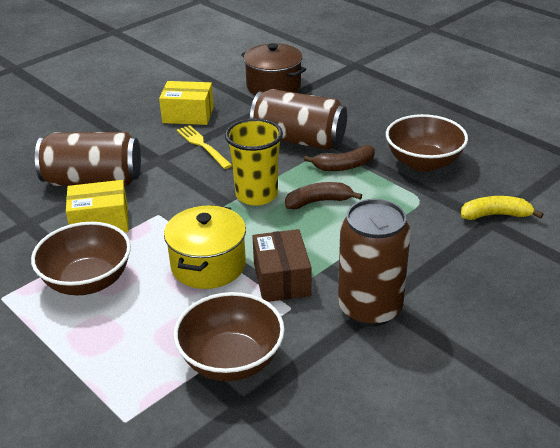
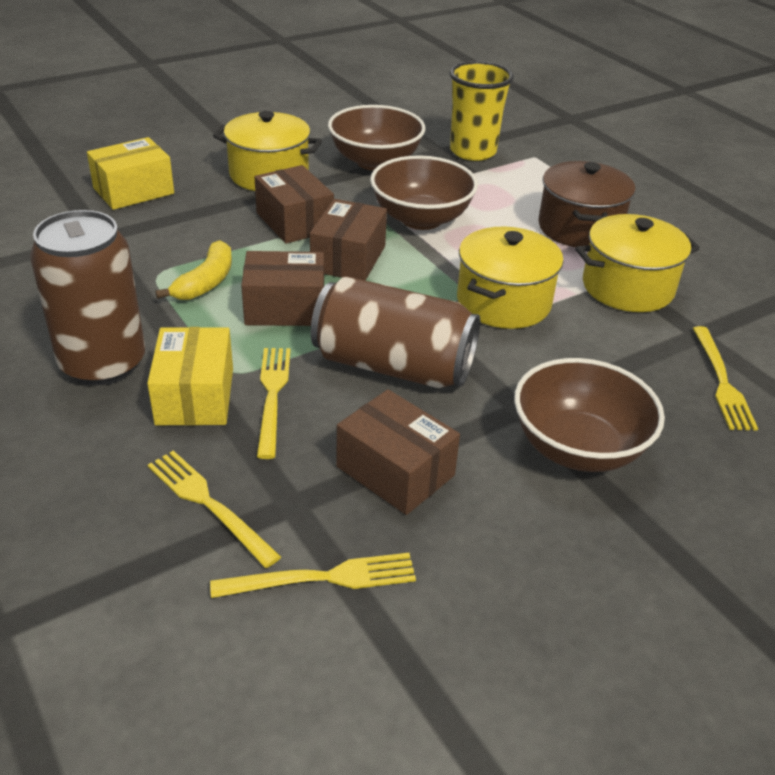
brown banana: 2 -> 0
brown box: 1 -> 4
brown can: 3 -> 2
yellow fork: 1 -> 4
yellow pot: 1 -> 3

